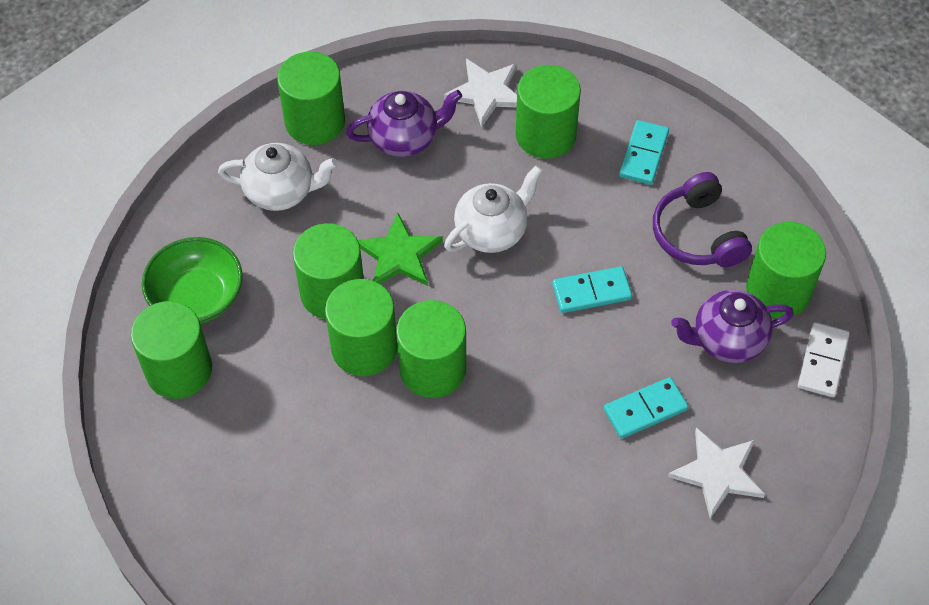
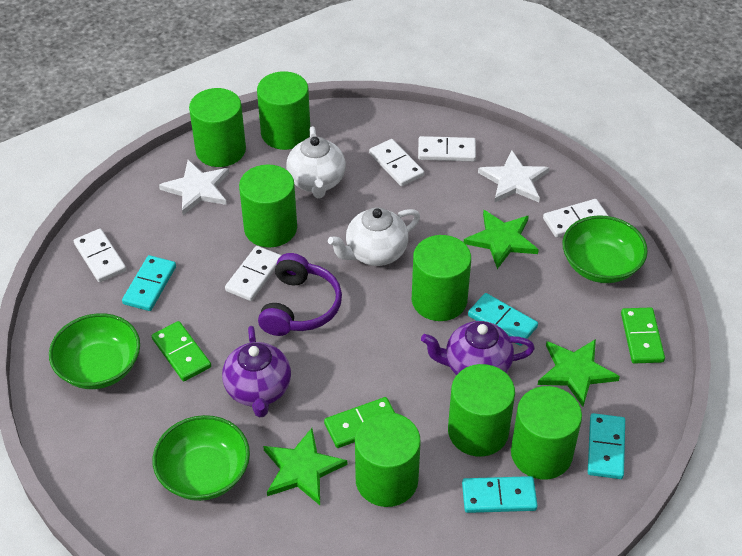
green bowl: 1 -> 3
green domino: 0 -> 3
green star: 1 -> 3
turquoise domino: 3 -> 4
white domino: 1 -> 5

